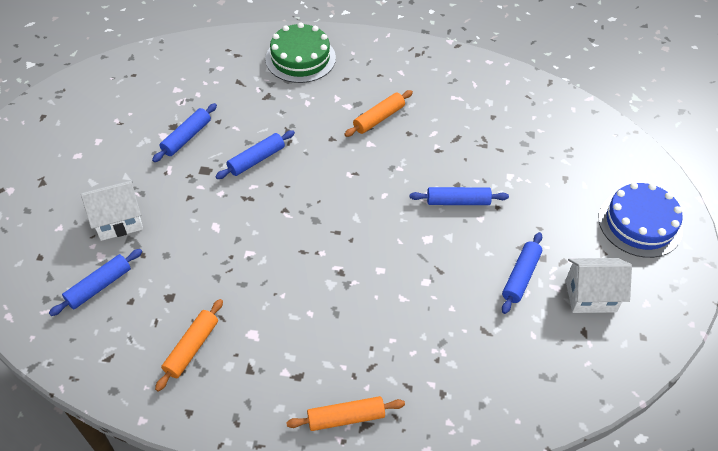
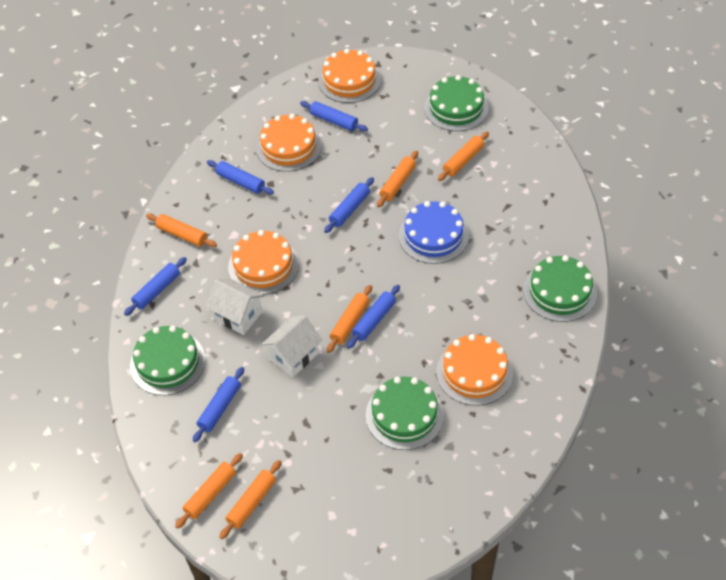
blue rolling pin: 5 -> 6
green cake: 1 -> 4
orange cake: 0 -> 4
orange rolling pin: 3 -> 6

